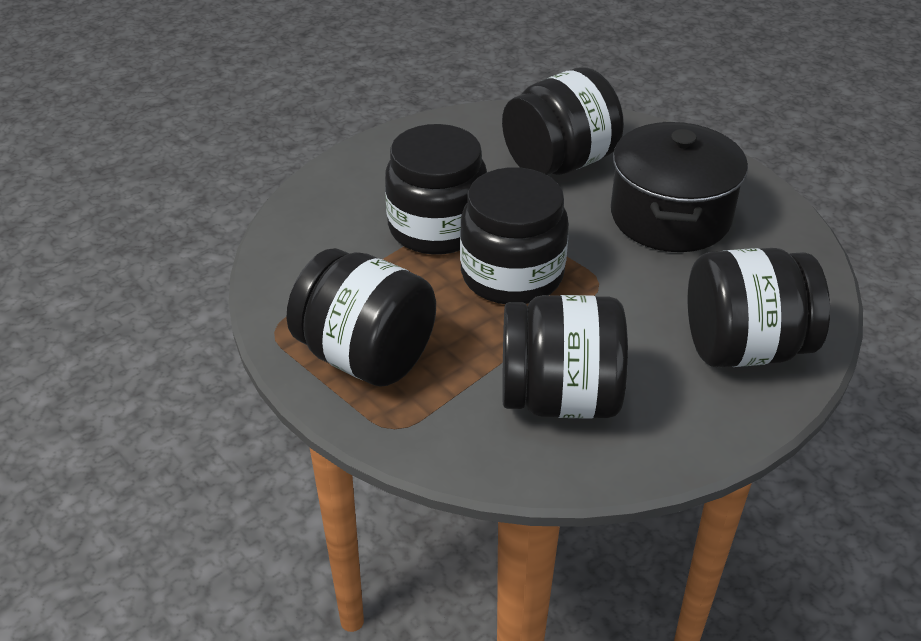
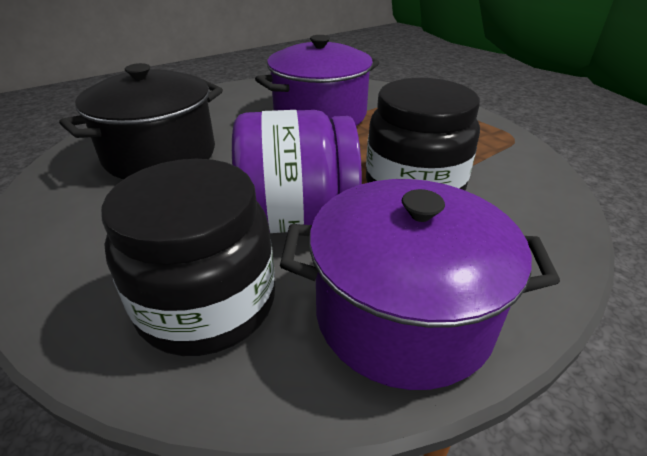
black jar: 6 -> 2
purple jar: 0 -> 1
purple pot: 0 -> 2

